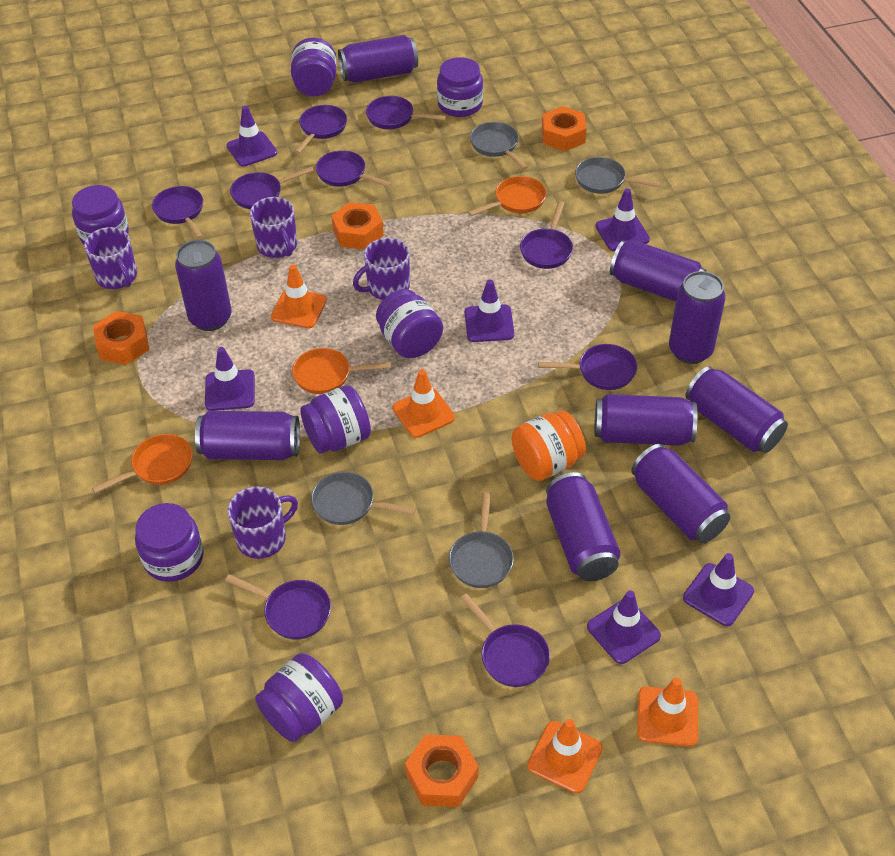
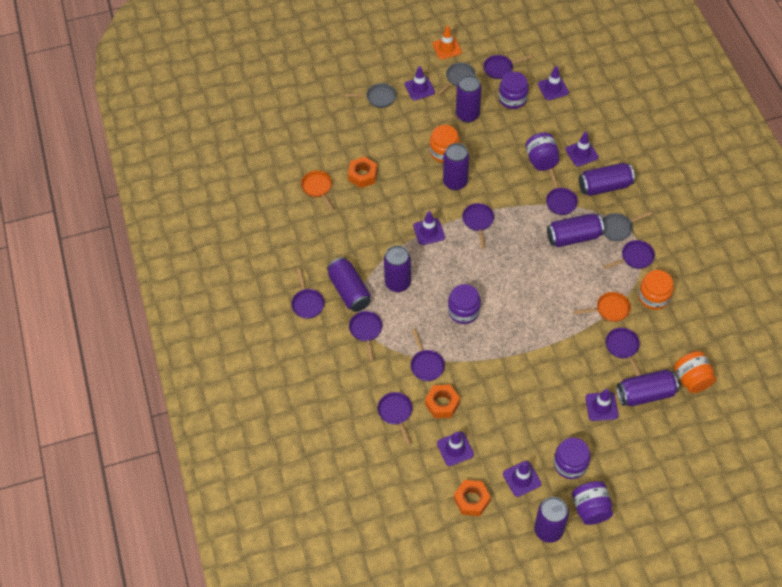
grey pan: 4 -> 3
orange jar: 1 -> 3
orange nut: 4 -> 3
orange pan: 3 -> 2
orange traffic cone: 4 -> 1
purple can: 9 -> 8
purple jar: 7 -> 5
purple mug: 4 -> 0
purple traffic cone: 6 -> 7

